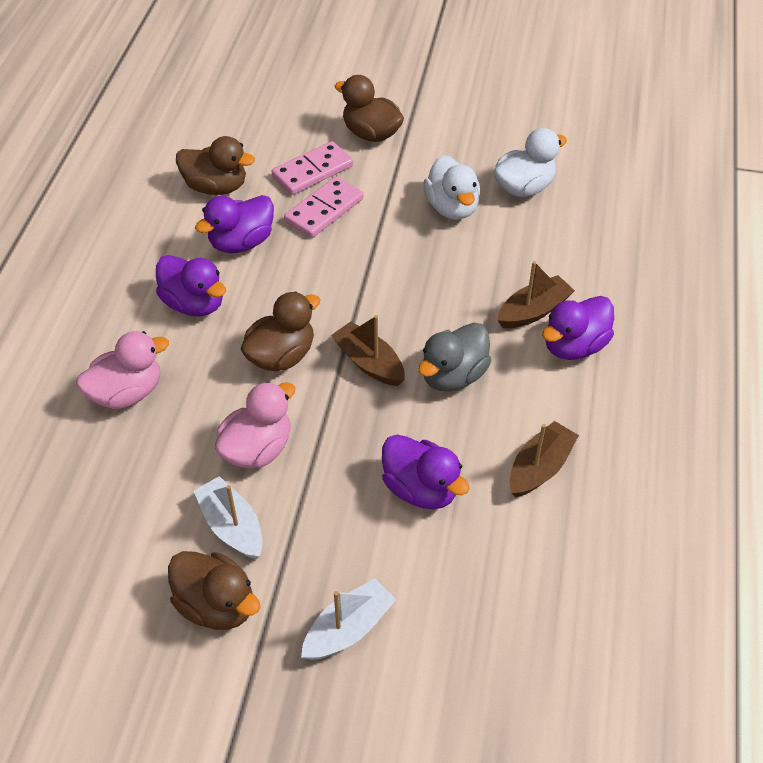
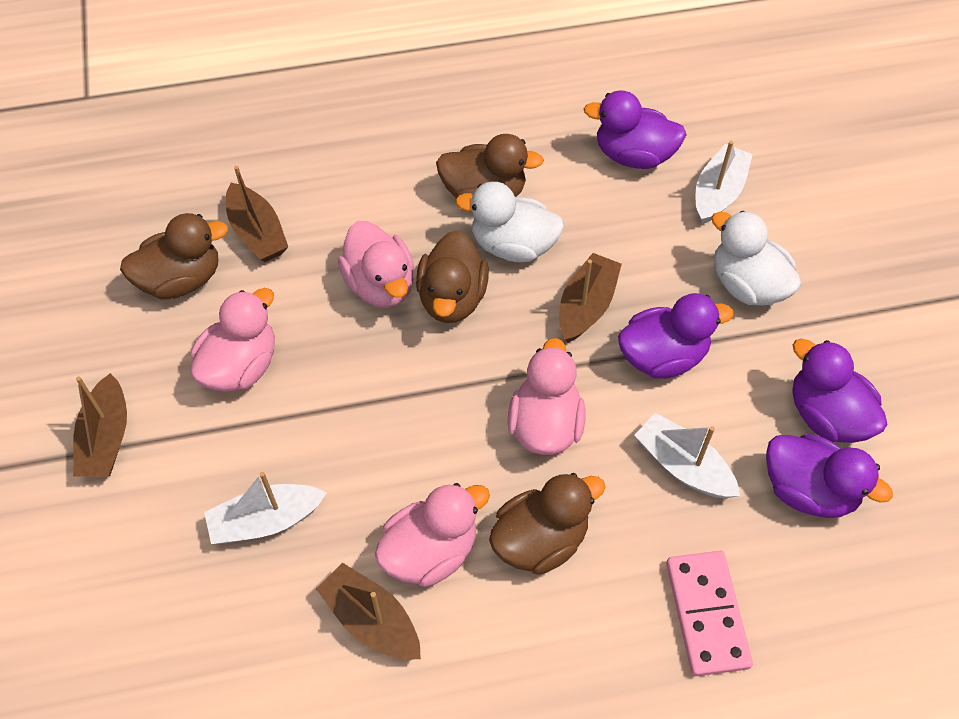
brown boat: 3 -> 4
grey duck: 1 -> 0
pink domino: 2 -> 1
pink duck: 2 -> 4
white boat: 2 -> 3

